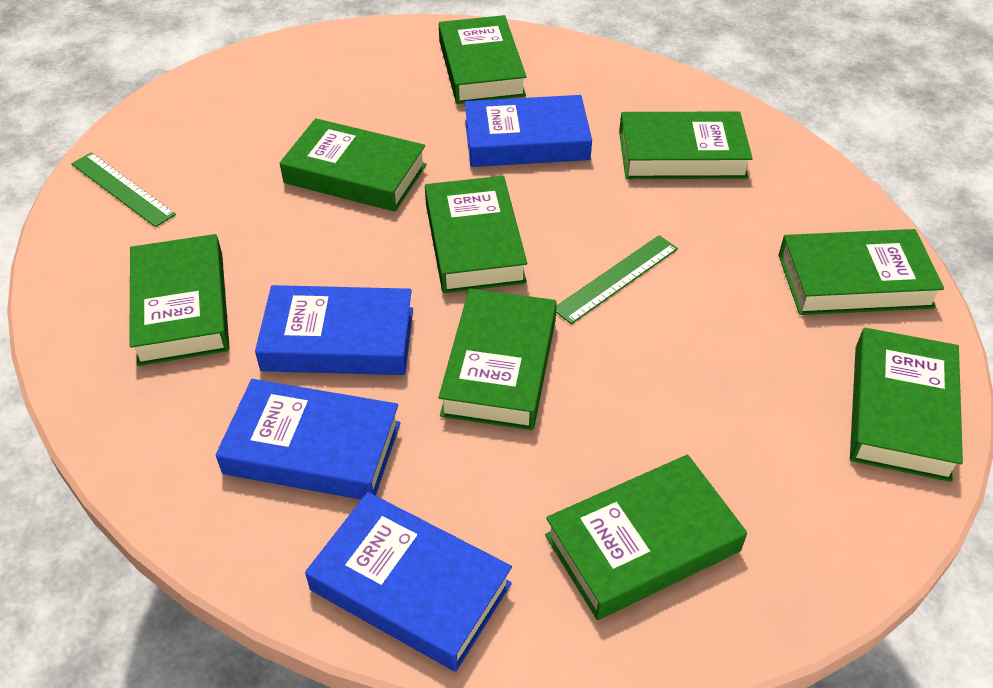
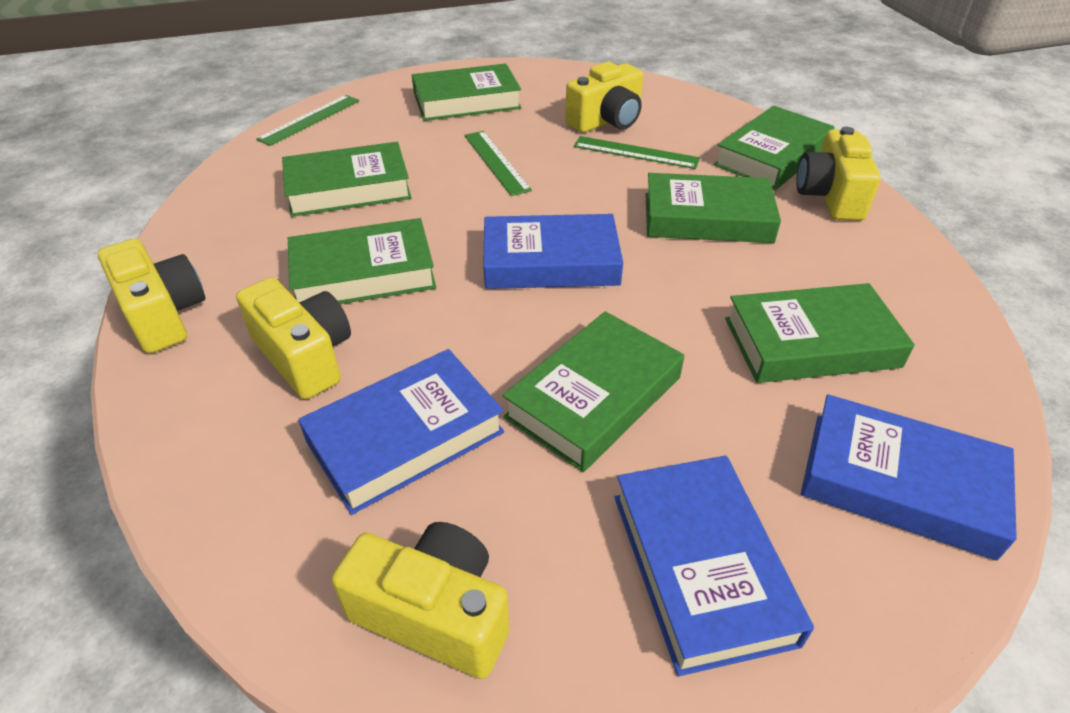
green book: 9 -> 7
green ruler: 2 -> 3
yellow camera: 0 -> 5

